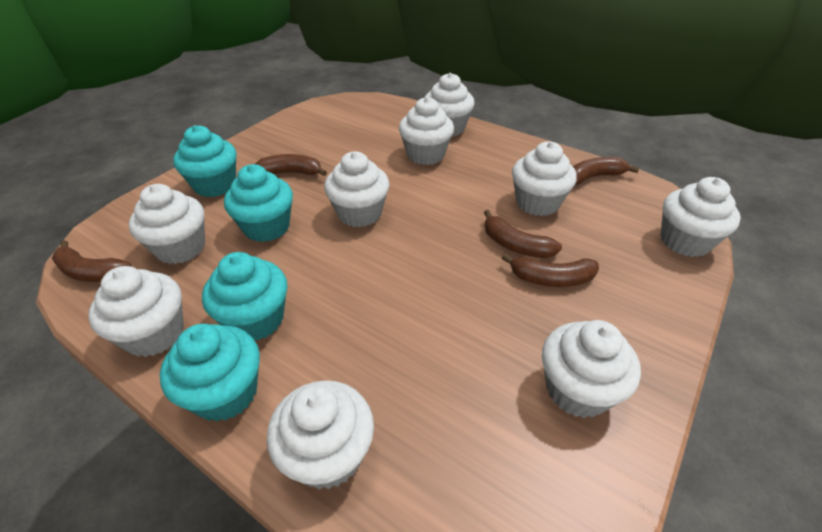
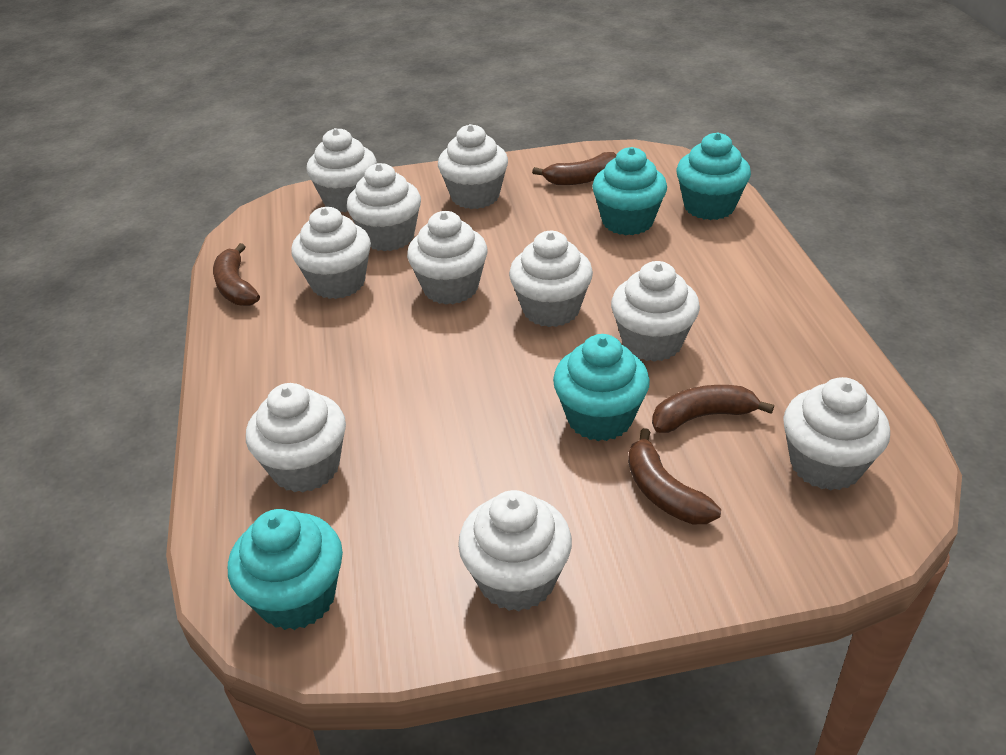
brown banana: 5 -> 4
white cupcake: 9 -> 10

